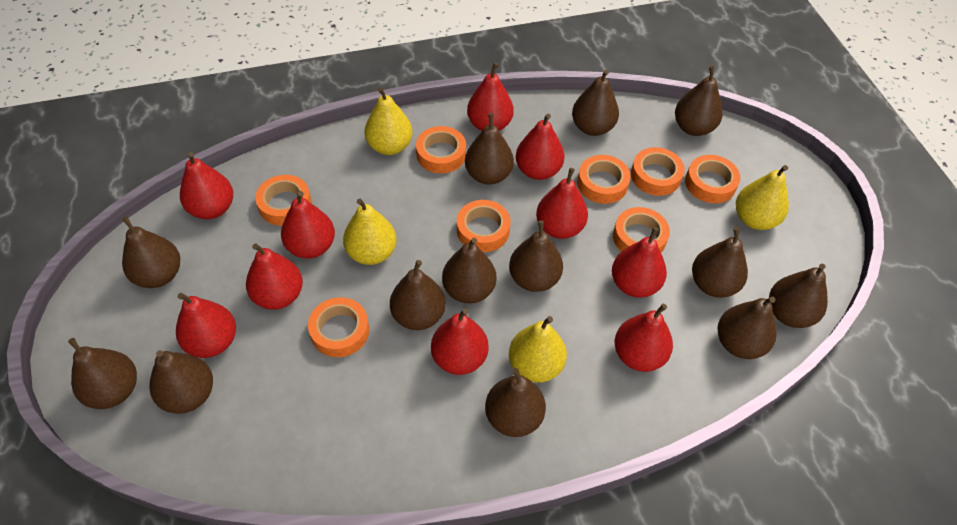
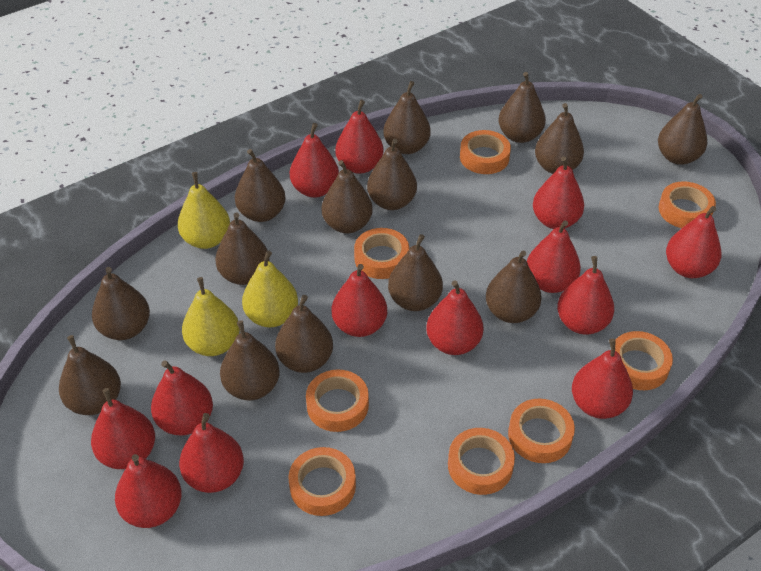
brown pear: 13 -> 14
red pear: 10 -> 13
yellow pear: 4 -> 3

